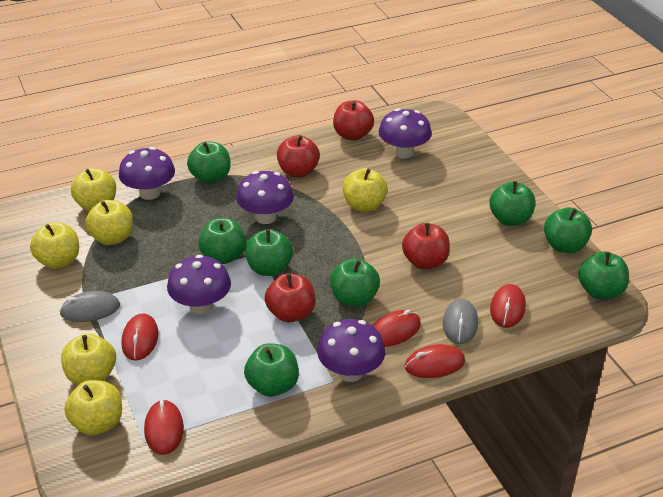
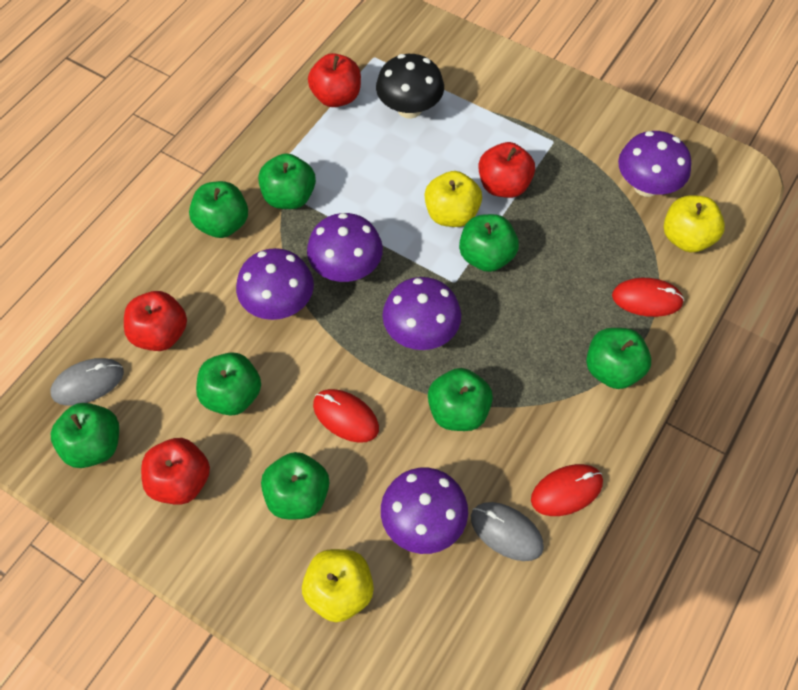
black mushroom: 0 -> 1
red mouse: 5 -> 3
yellow apple: 6 -> 3

